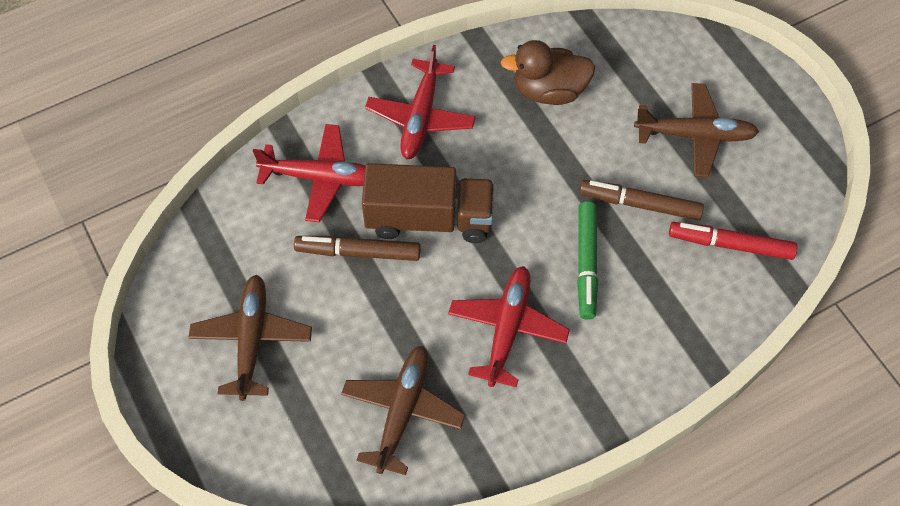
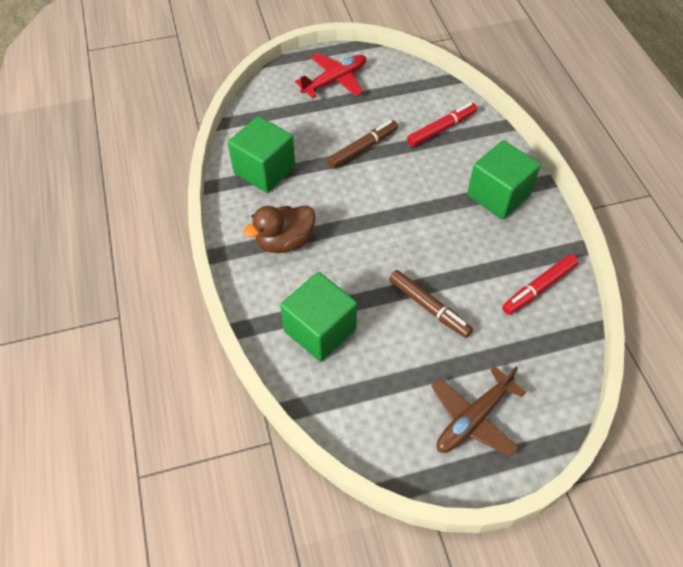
brown plane: 3 -> 1
brown truck: 1 -> 0
green cube: 0 -> 3
green marker: 1 -> 0
red marker: 1 -> 2
red plane: 3 -> 1

